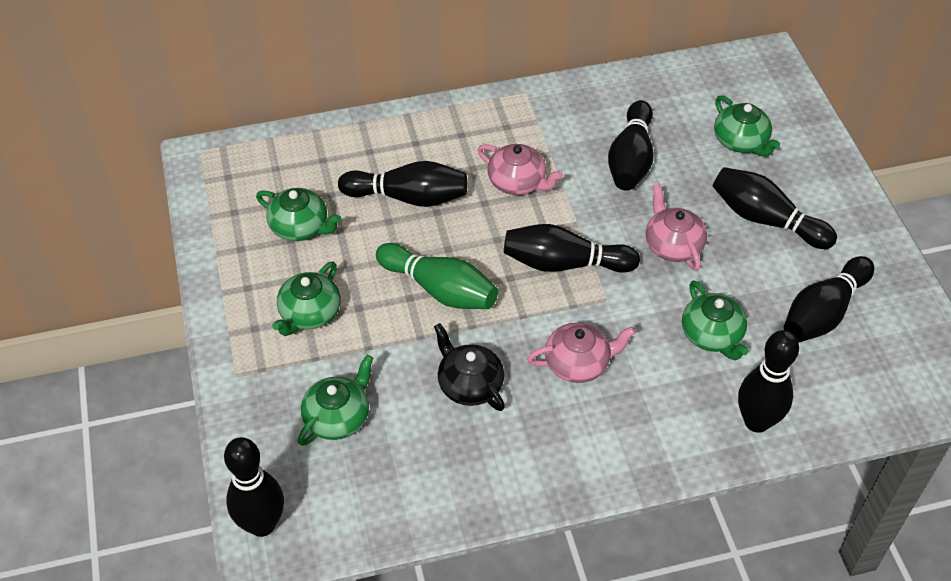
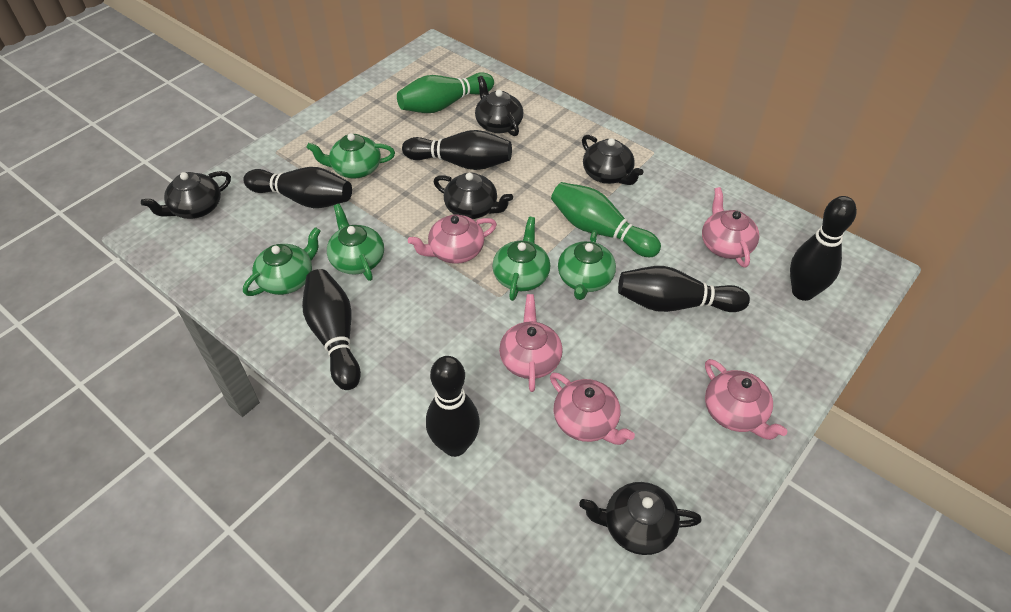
black bowling pin: 7 -> 6
black teapot: 1 -> 5
green bowling pin: 1 -> 2
pink teapot: 3 -> 5

